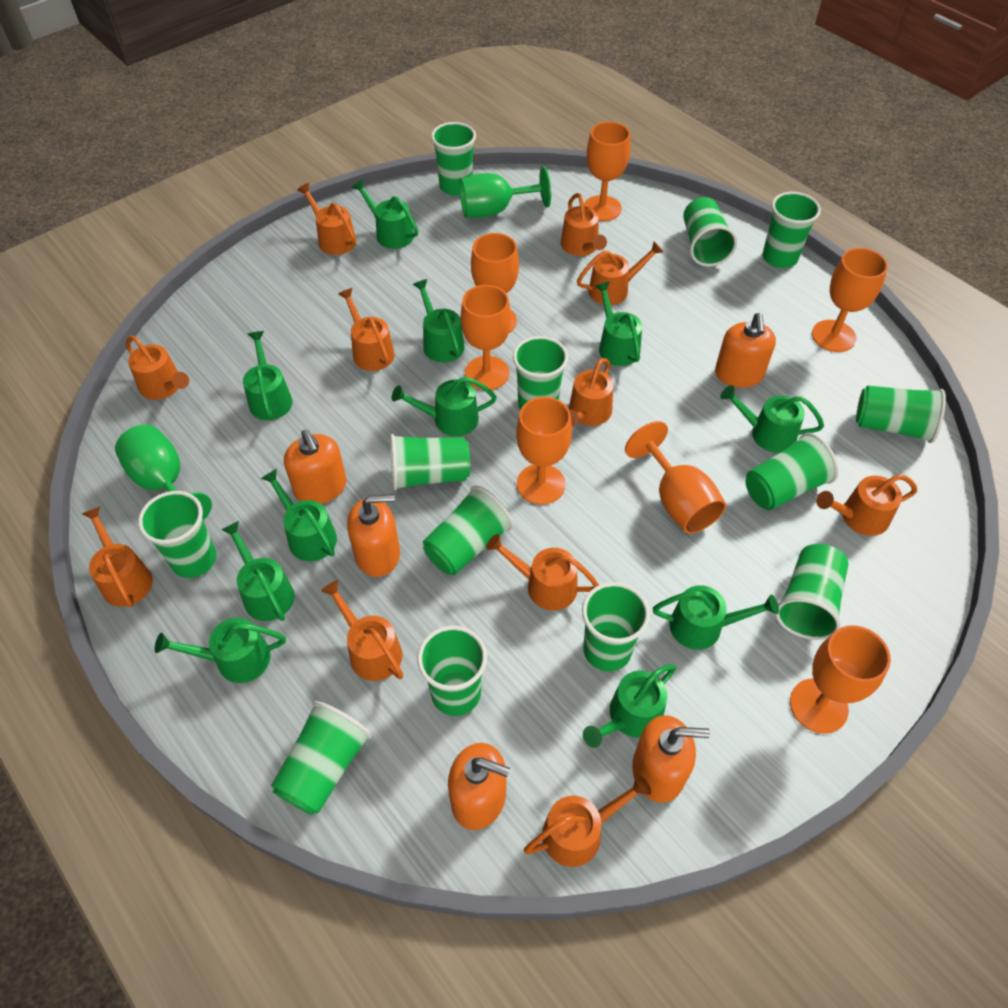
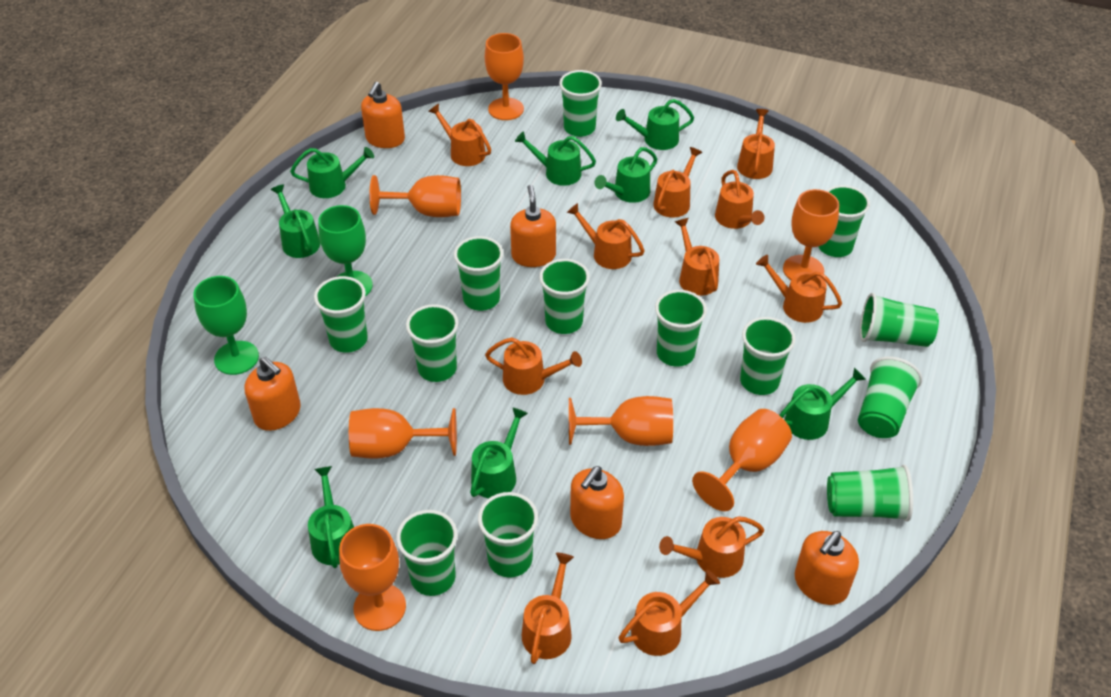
green watering can: 11 -> 8

